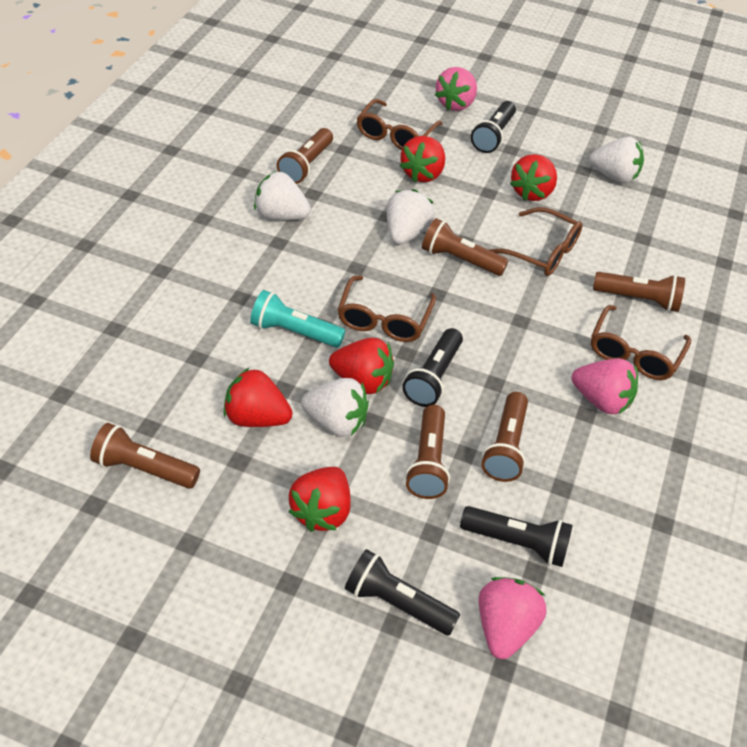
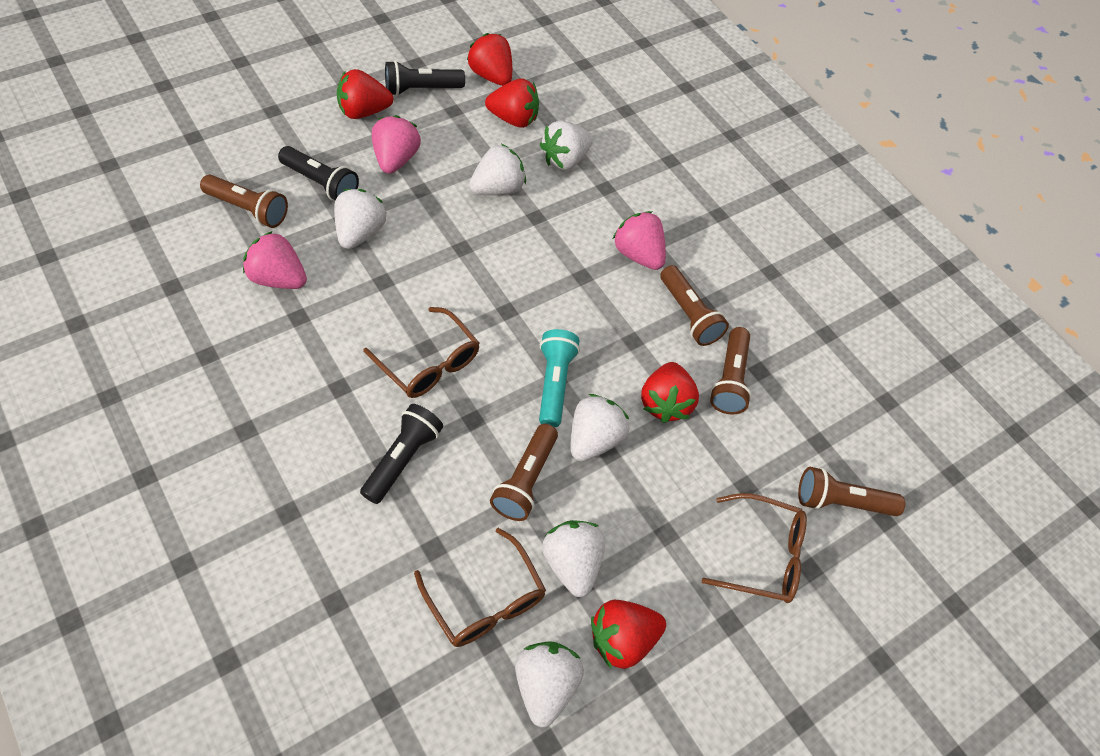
black flashlight: 4 -> 3
brown flashlight: 6 -> 5
brown glasses: 4 -> 3
white strawberry: 4 -> 6

